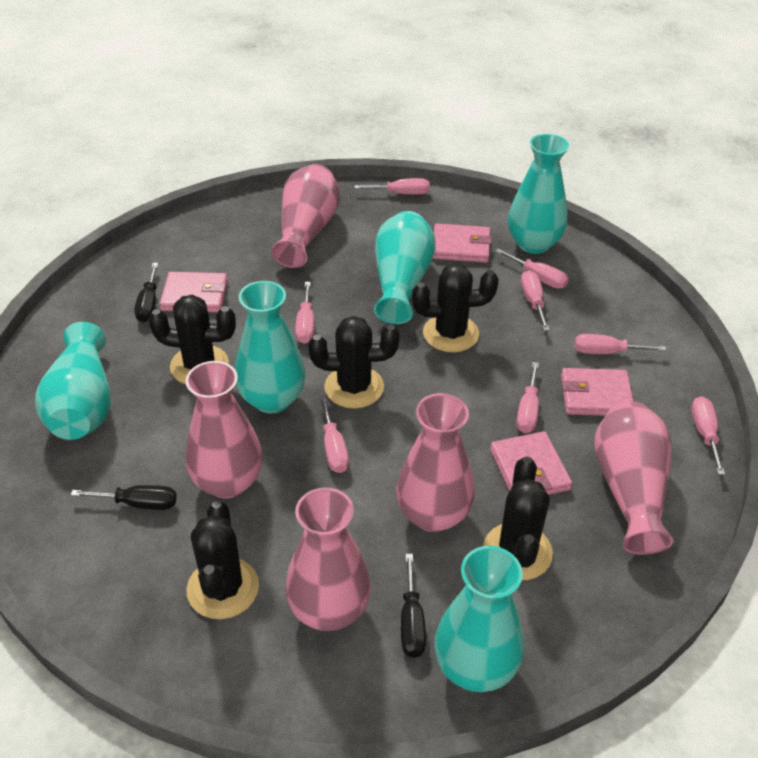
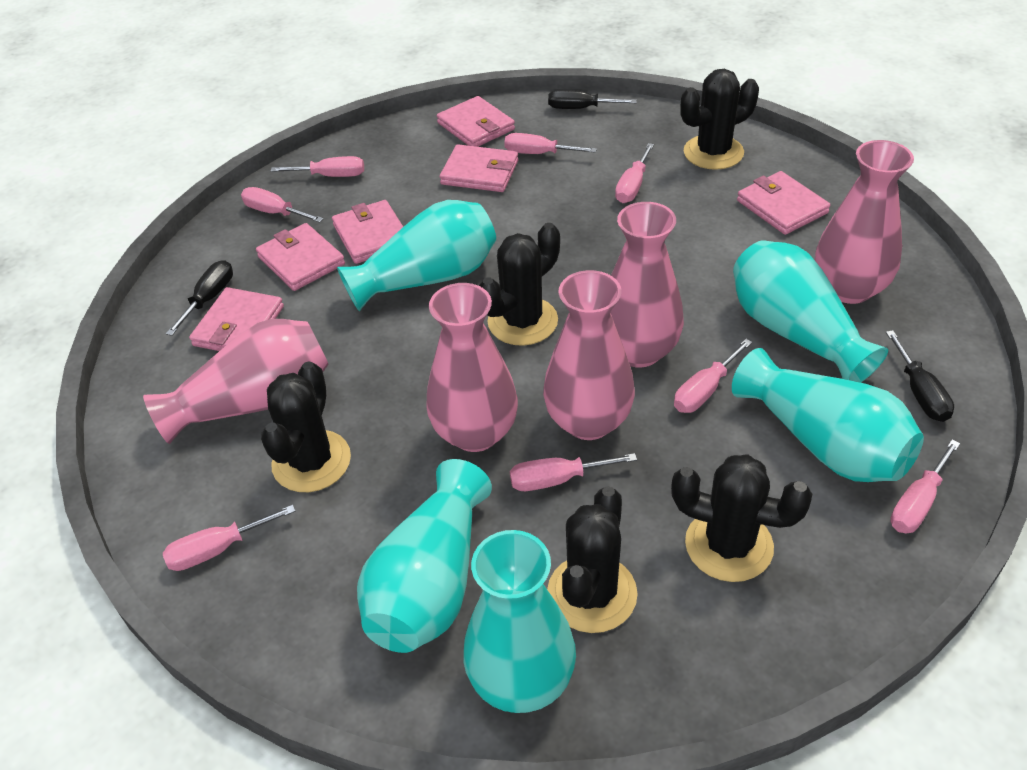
pink wallet: 4 -> 6

